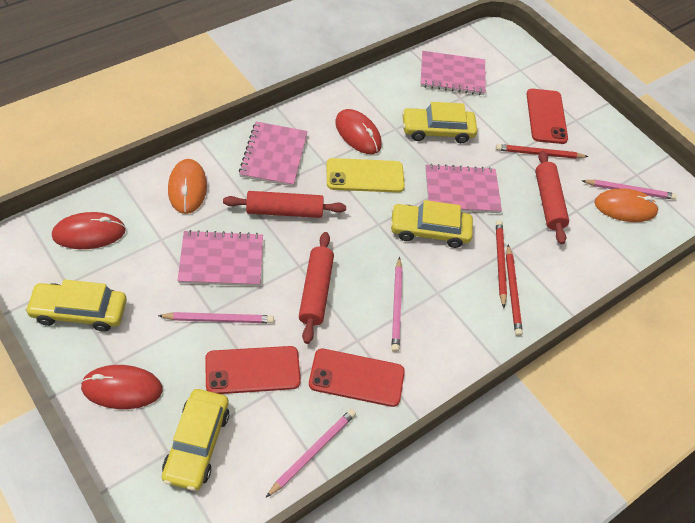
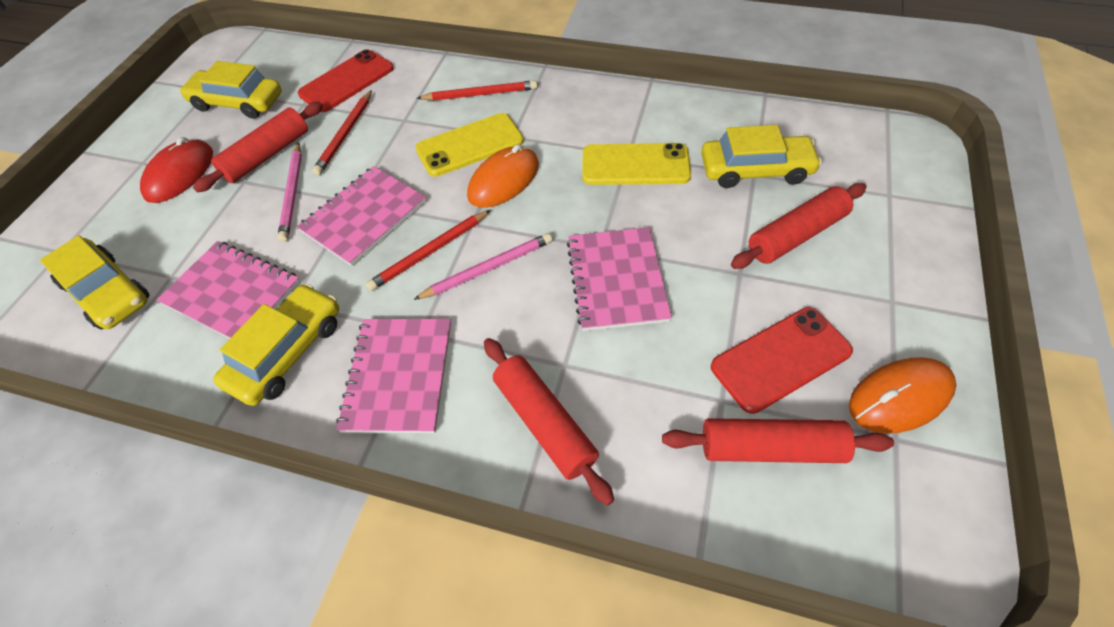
pink pencil: 4 -> 2
red mouse: 3 -> 1
red phone: 3 -> 2
red rolling pin: 3 -> 4
yellow phone: 1 -> 2

